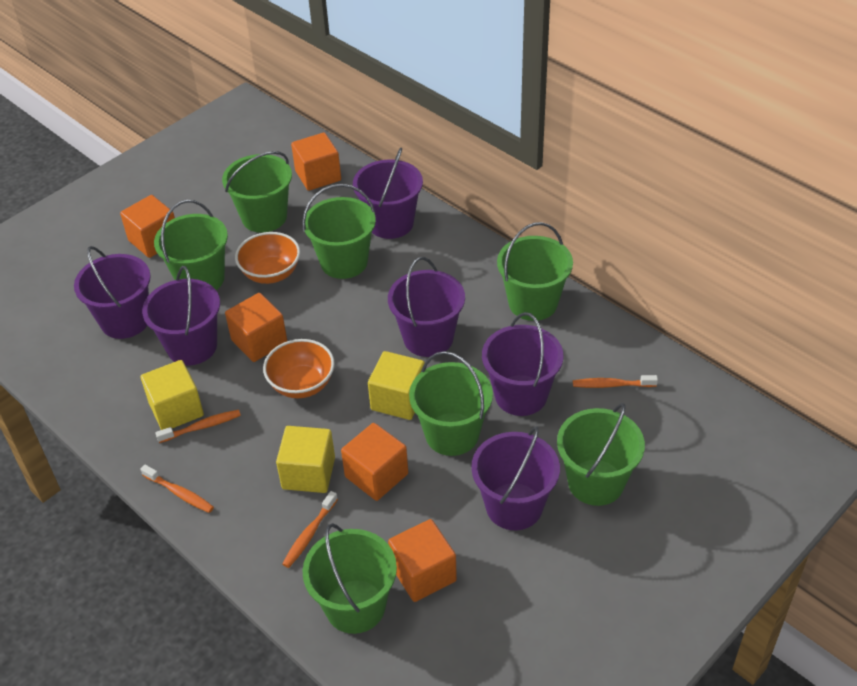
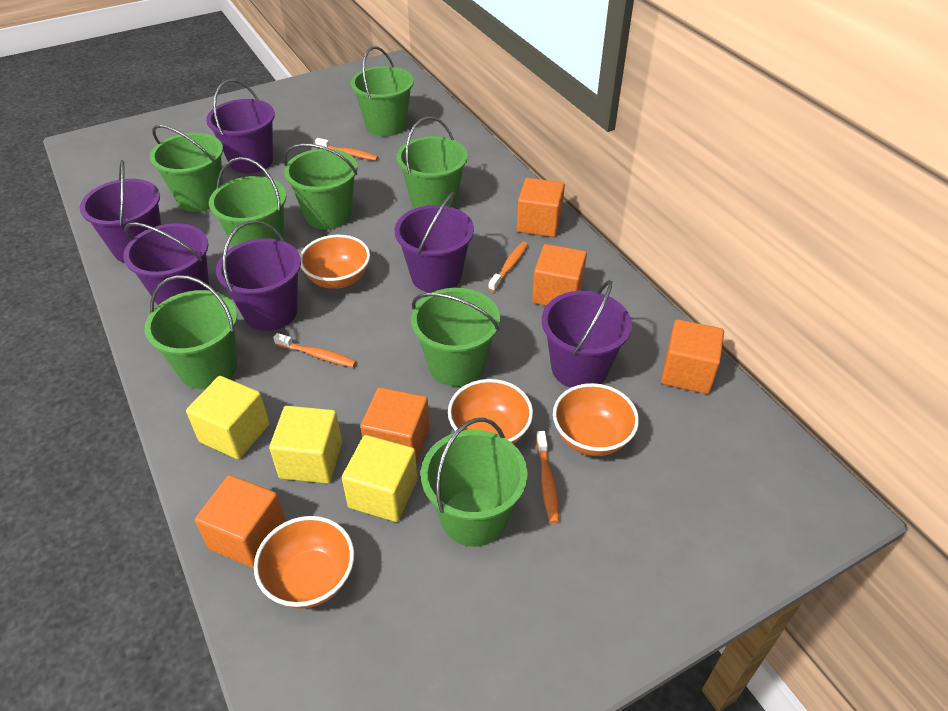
green bucket: 7 -> 8
orange bowl: 2 -> 4

